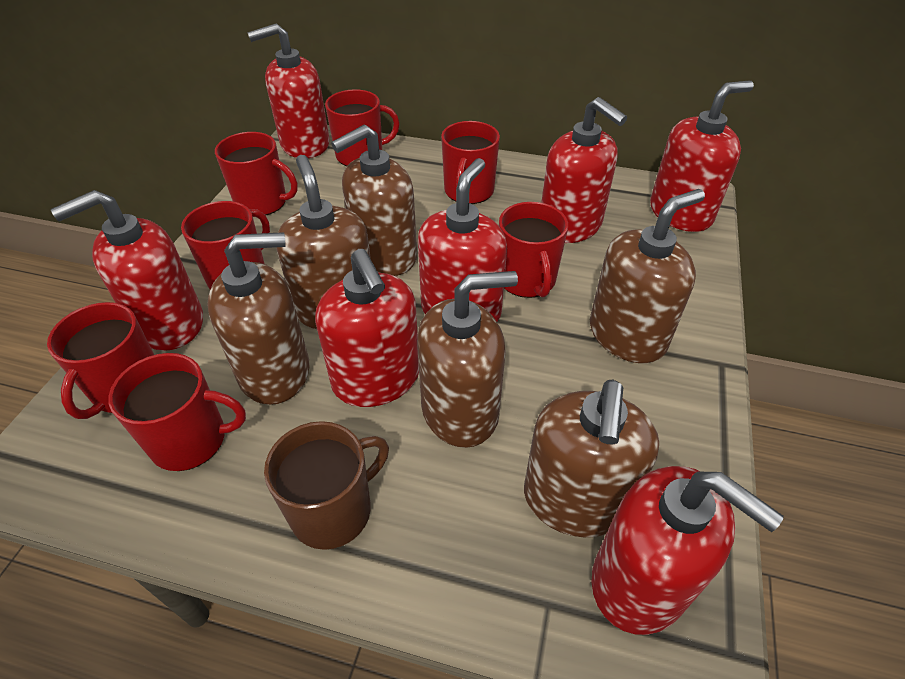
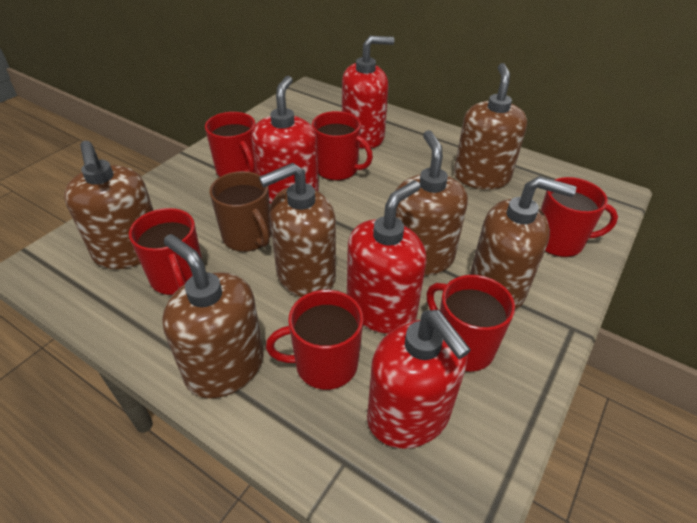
red mug: 7 -> 6
red soap dispenser: 7 -> 4

